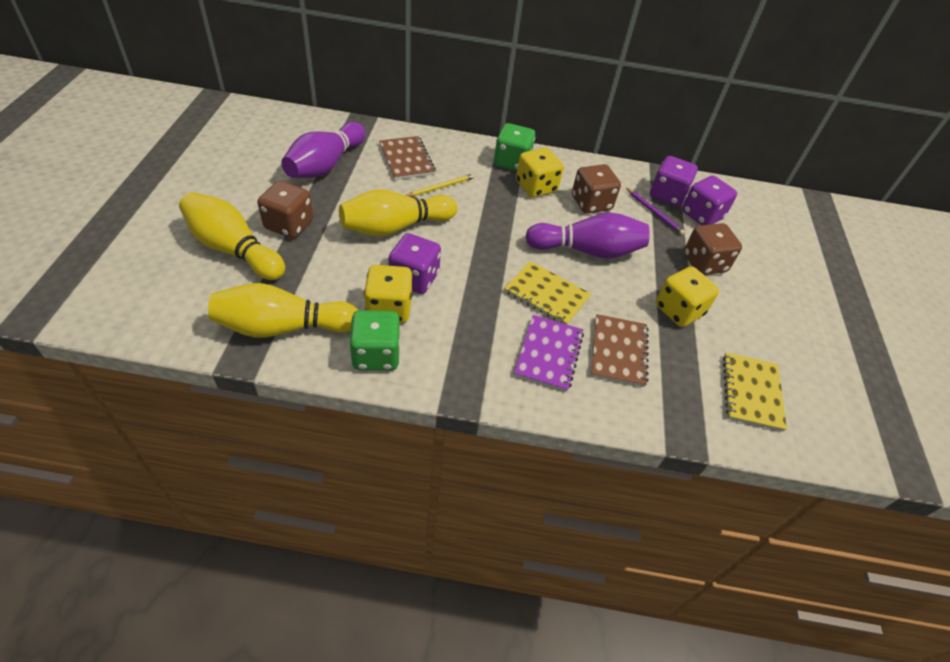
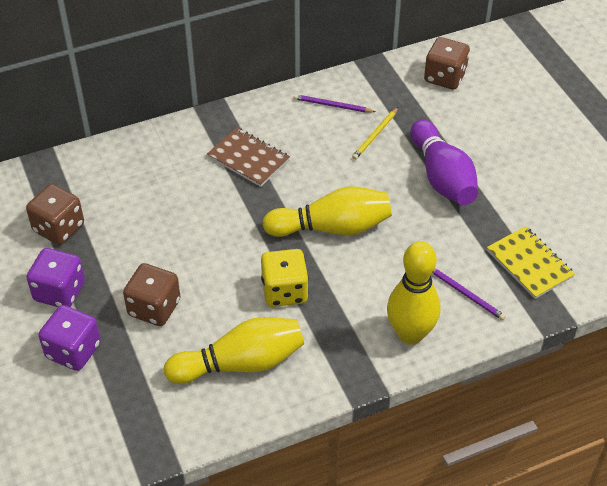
brown notebook: 2 -> 1
green dice: 2 -> 0
purple bowling pin: 2 -> 1
purple dice: 3 -> 2
purple notebook: 1 -> 0
purple pencil: 1 -> 2
yellow dice: 3 -> 1
yellow notebook: 2 -> 1

